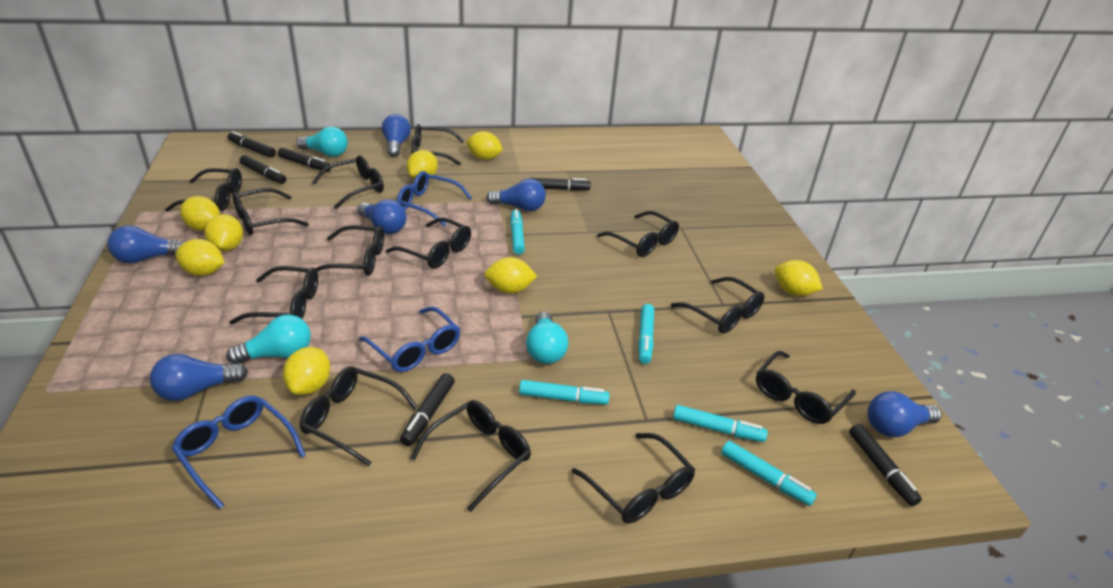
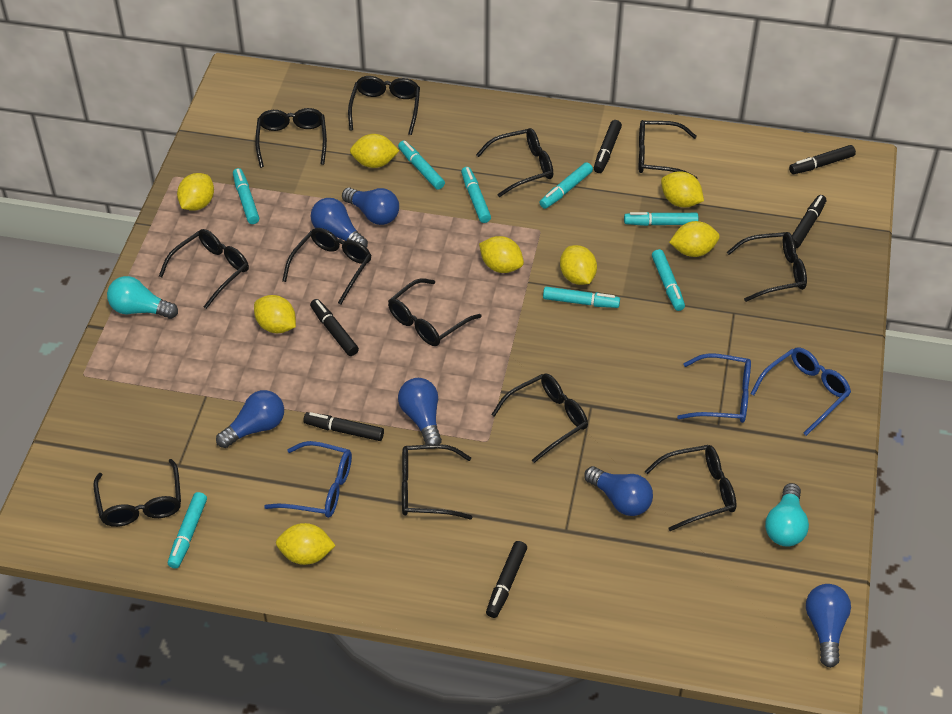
black glasses: 13 -> 12
turquoise light bulb: 3 -> 2
turquoise marker: 5 -> 8

